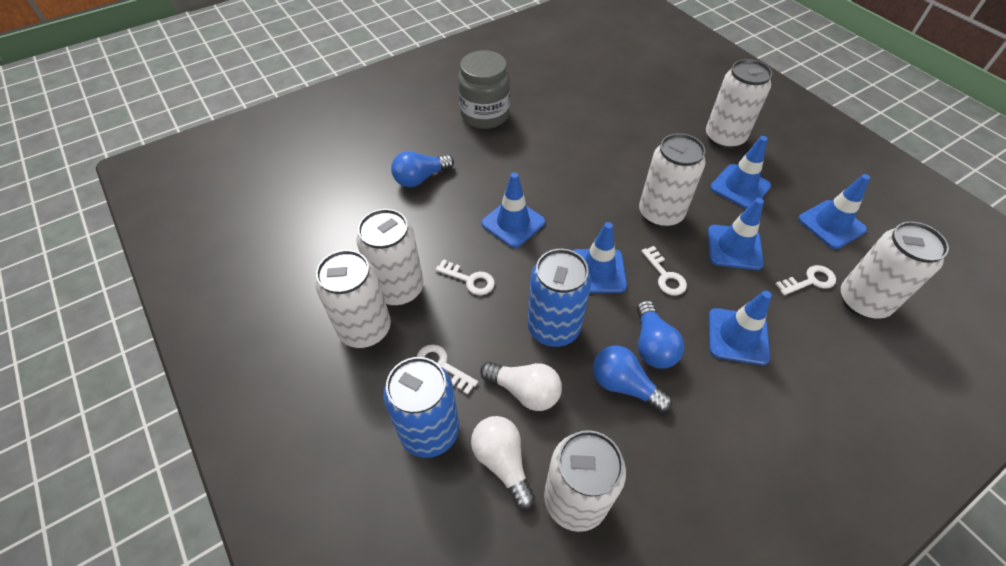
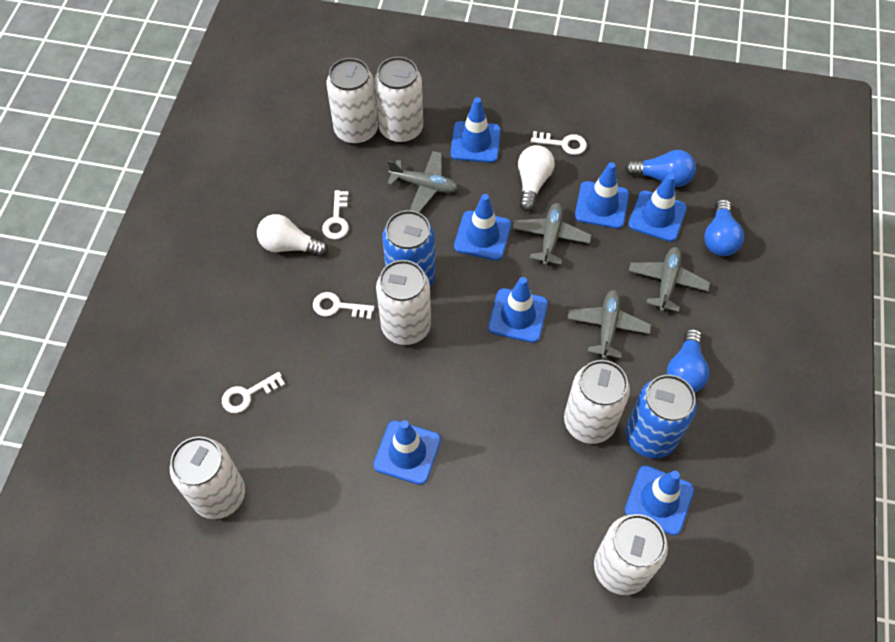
blue traffic cone: 6 -> 7
grey jar: 1 -> 0
grey plane: 0 -> 4

